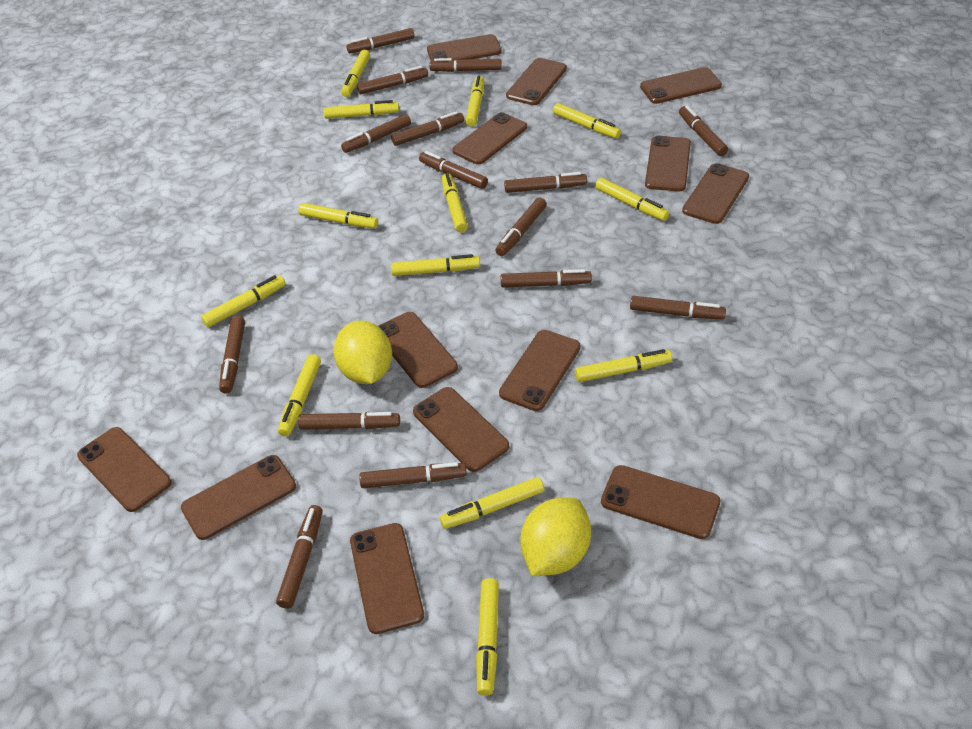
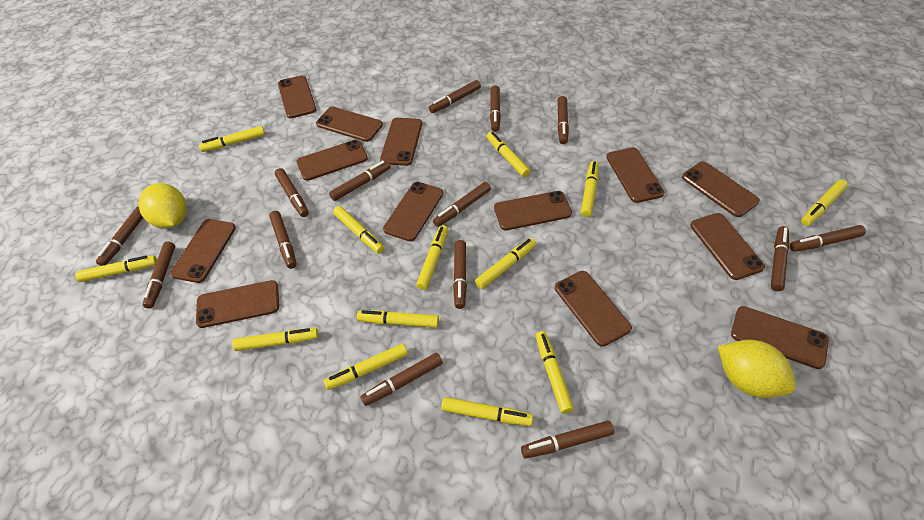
brown marker: 15 -> 14

